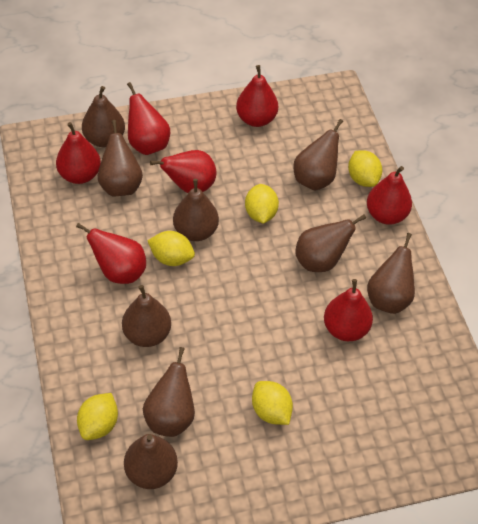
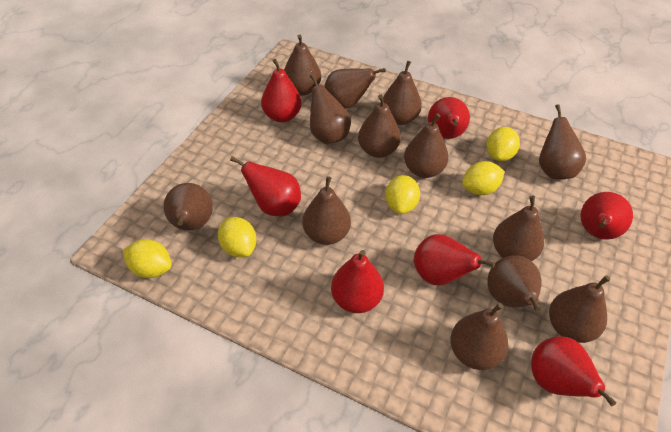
brown pear: 9 -> 13

